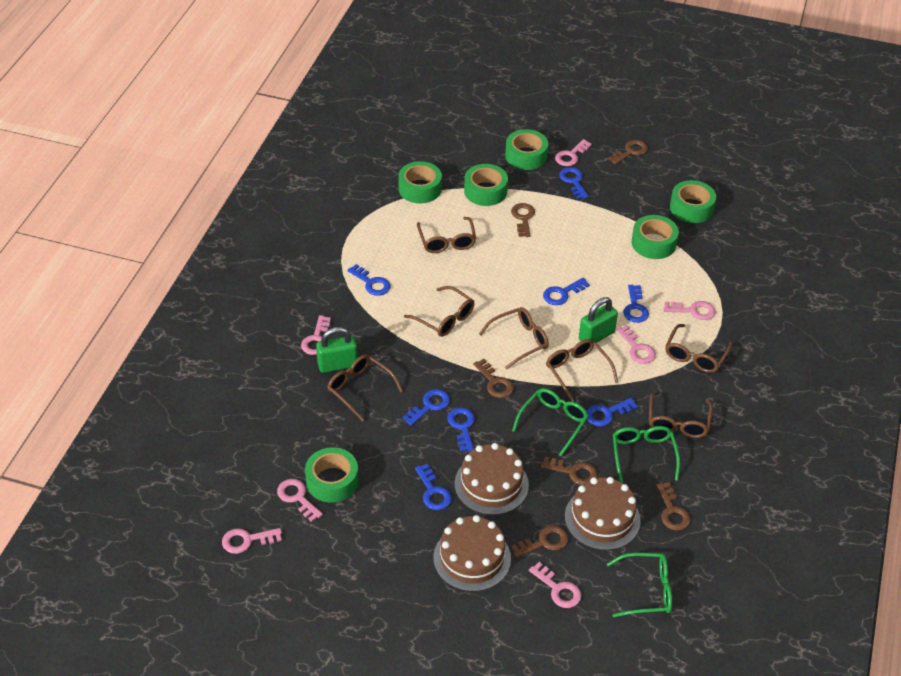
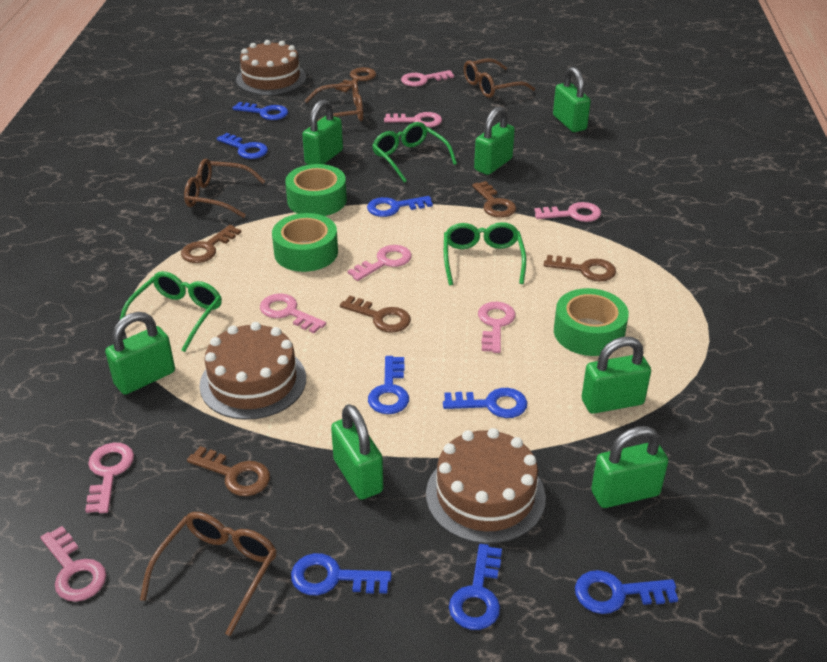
brown glasses: 7 -> 4
green padlock: 2 -> 7
green tape: 6 -> 3
pink key: 7 -> 8

